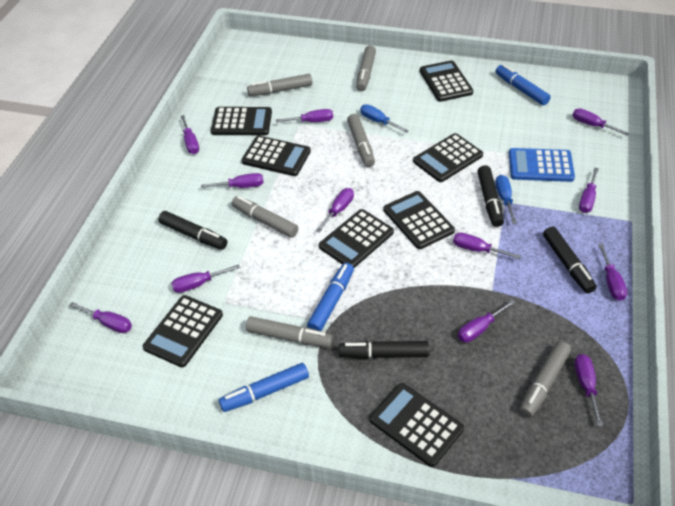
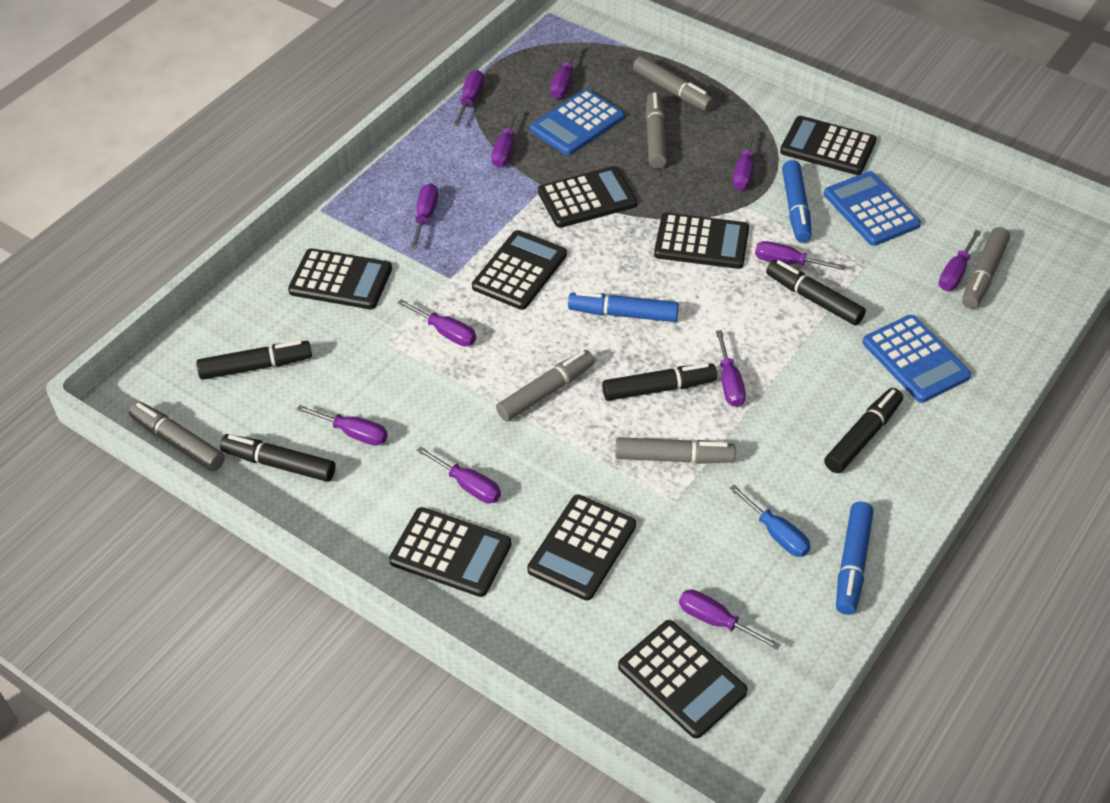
black marker: 4 -> 5
blue calculator: 1 -> 3
blue screwdriver: 2 -> 1

